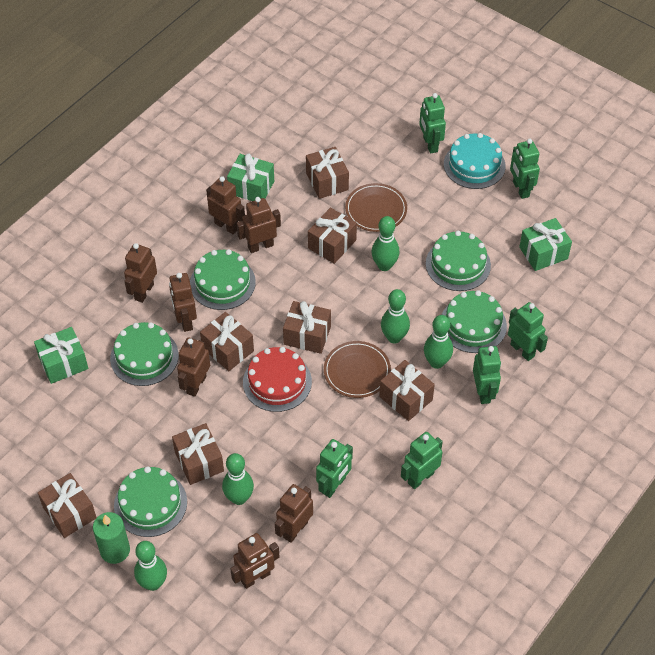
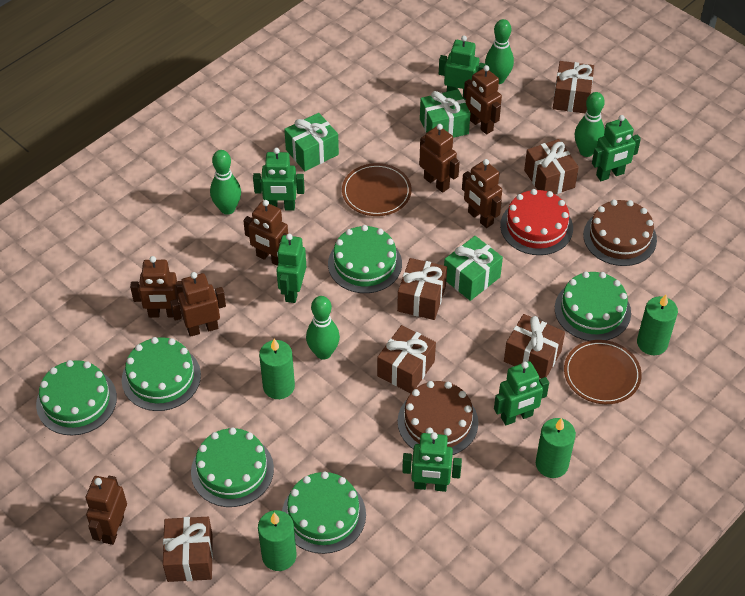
brown cake: 0 -> 2
brown gift: 7 -> 6
green bowling pin: 5 -> 4
green cake: 5 -> 6
green candle: 1 -> 4
turquoise cake: 1 -> 0

